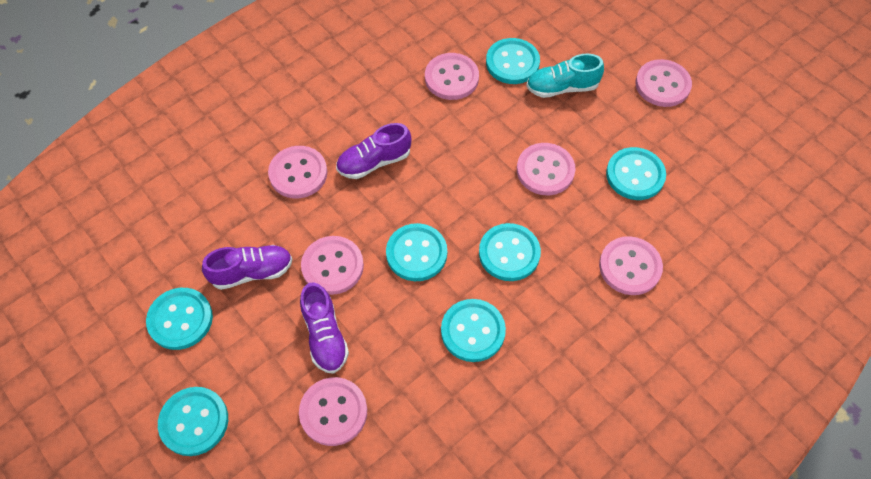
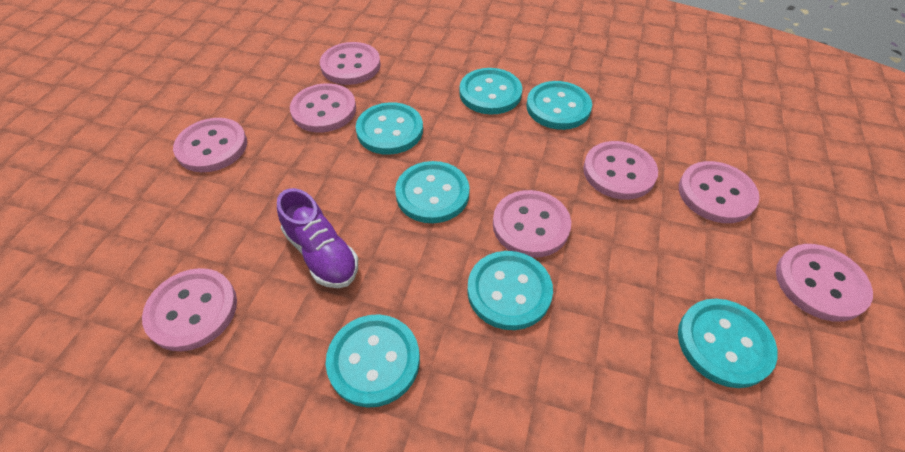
pink button: 7 -> 8
purple shoe: 3 -> 1
turquoise shoe: 1 -> 0

